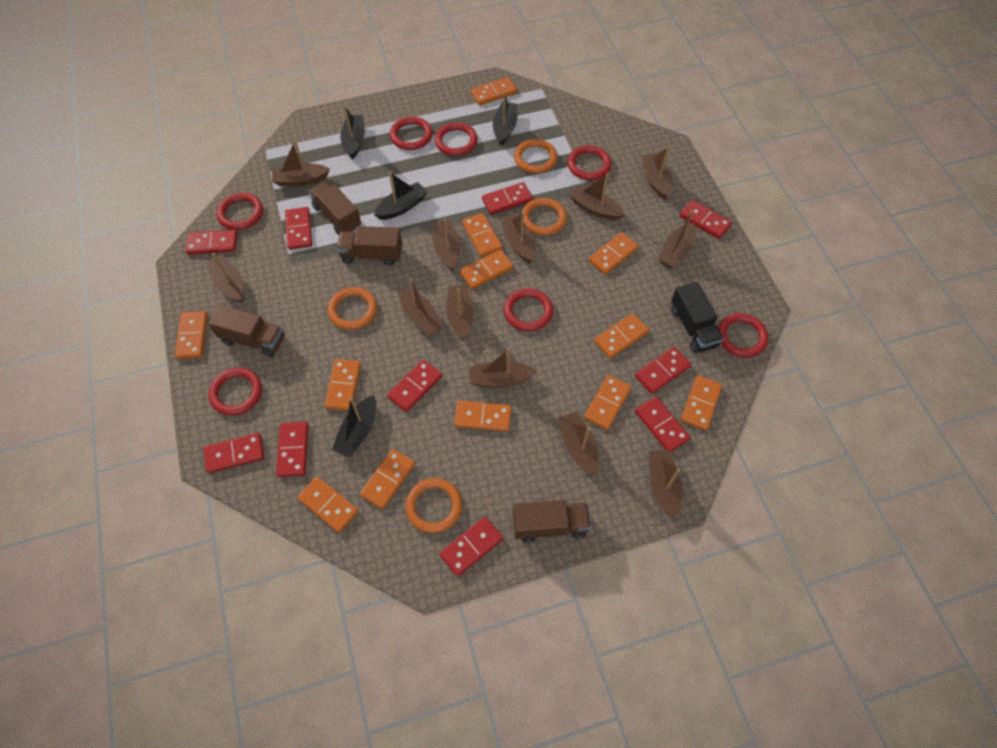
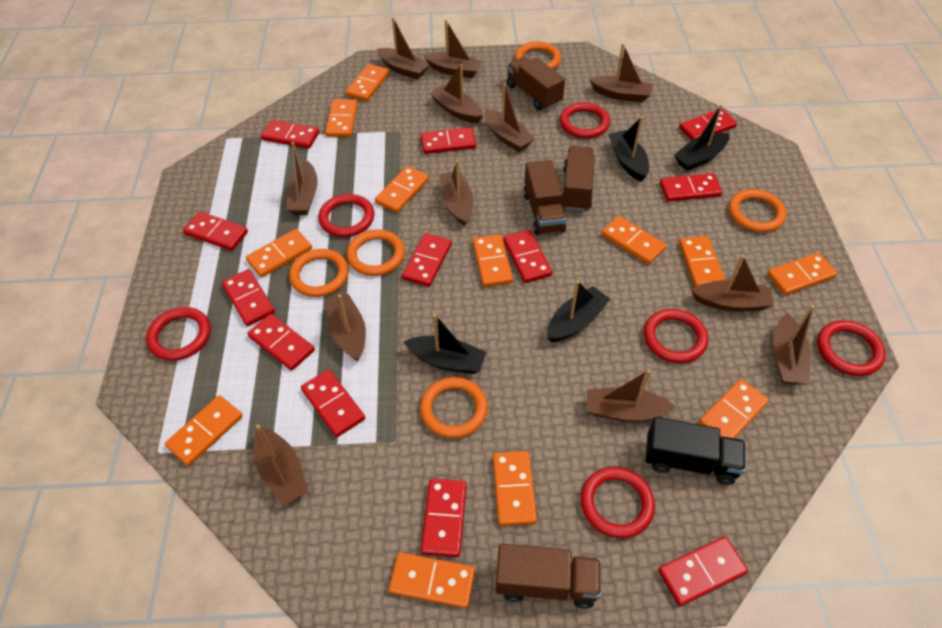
orange ring: 4 -> 5
red domino: 10 -> 12
red ring: 7 -> 6

